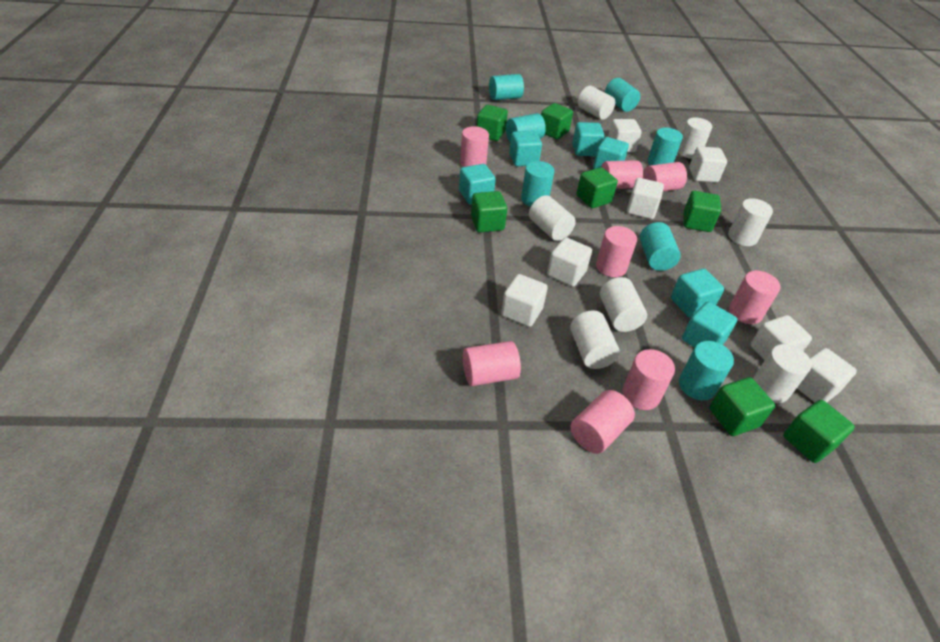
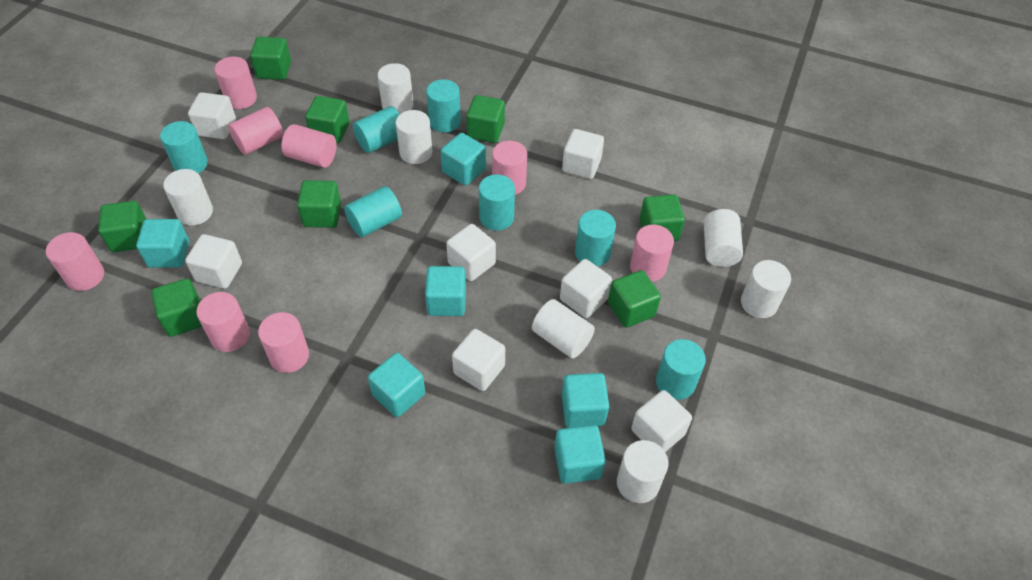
green cube: 7 -> 8

